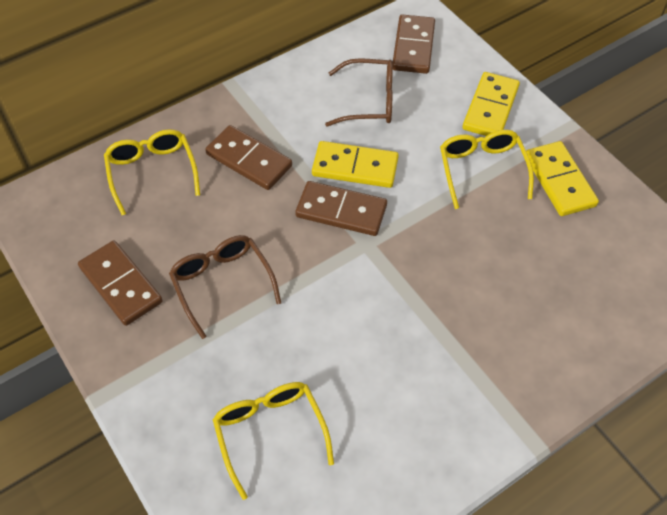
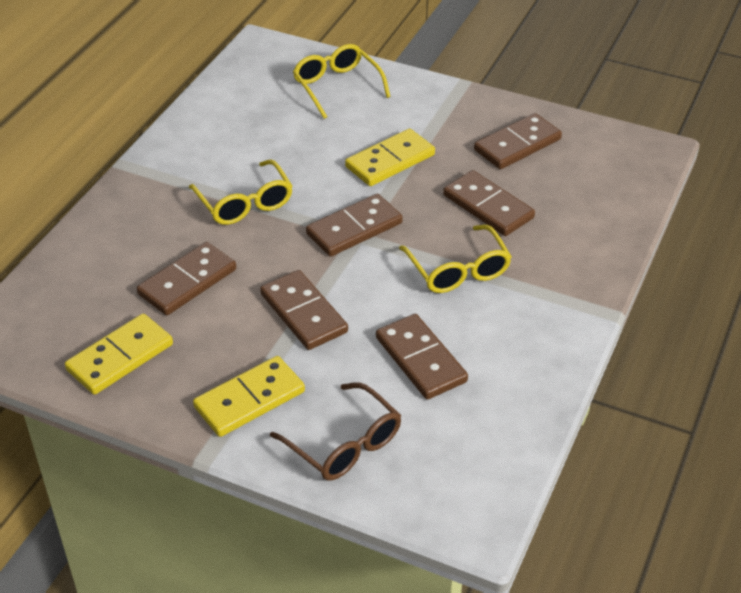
brown domino: 4 -> 6
brown glasses: 2 -> 1

